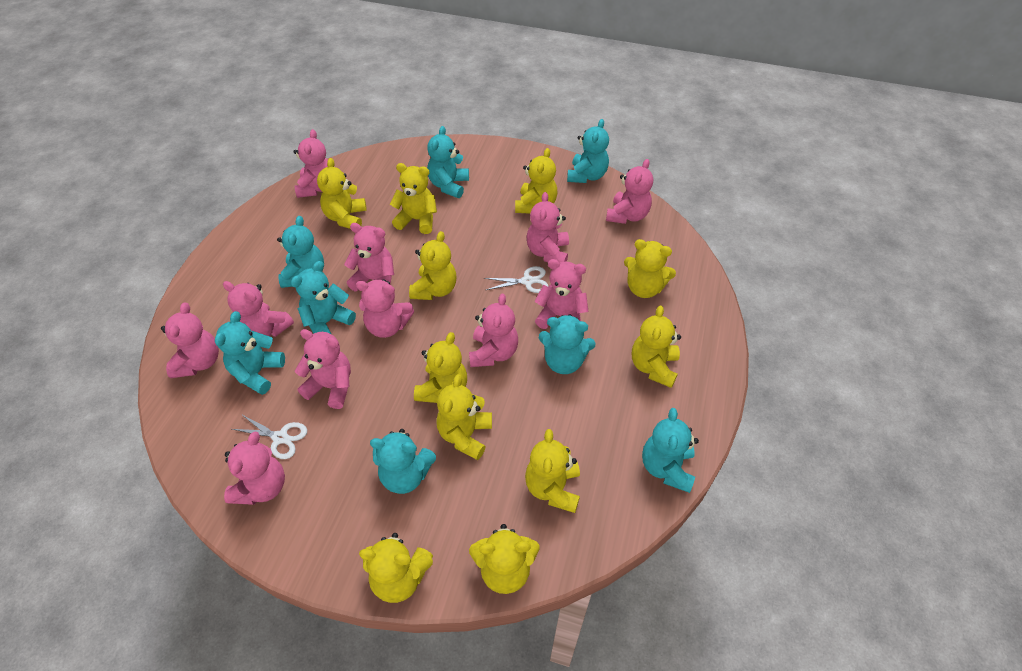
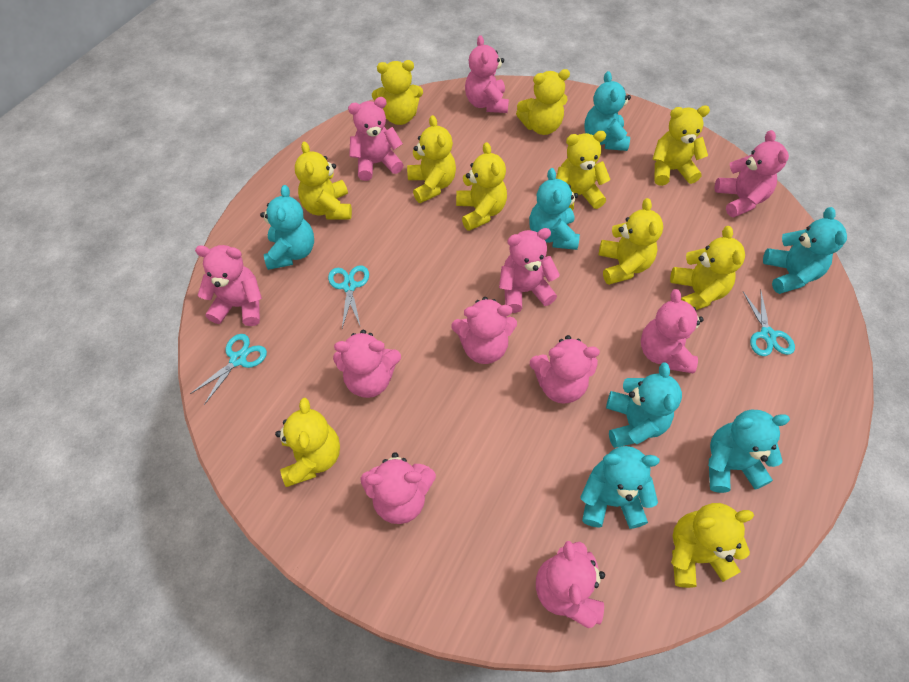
turquoise scissors: 0 -> 3
turquoise teddy bear: 8 -> 7
white scissors: 2 -> 0

